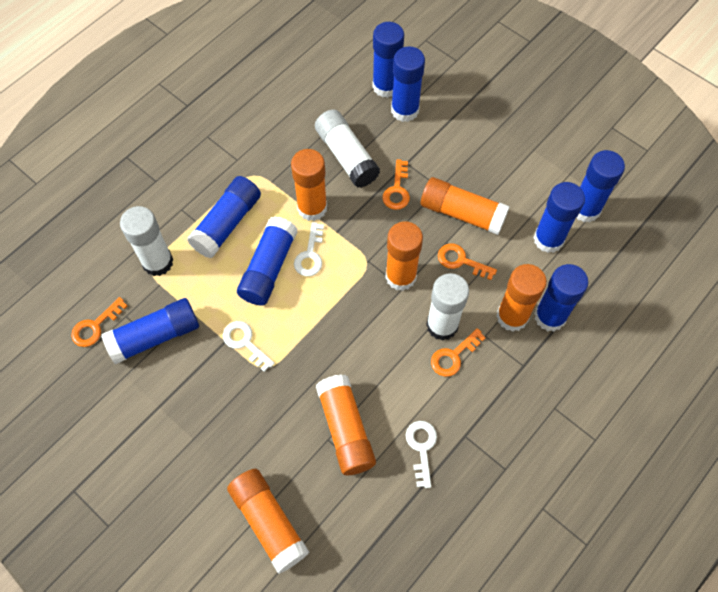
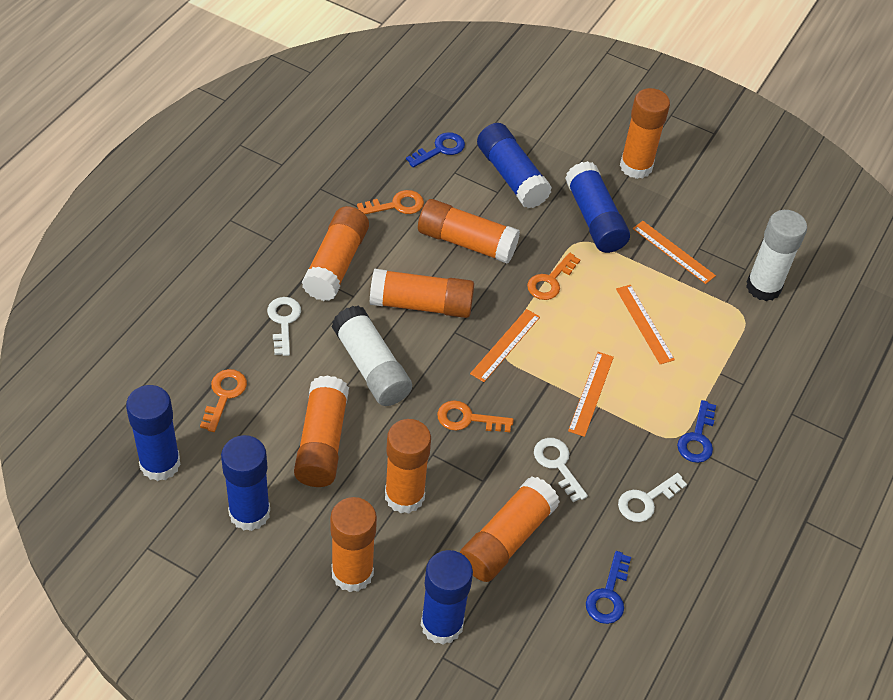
blue glue stick: 8 -> 5
blue key: 0 -> 3
orange glue stick: 6 -> 8
orange ruler: 0 -> 4
white glue stick: 3 -> 2

